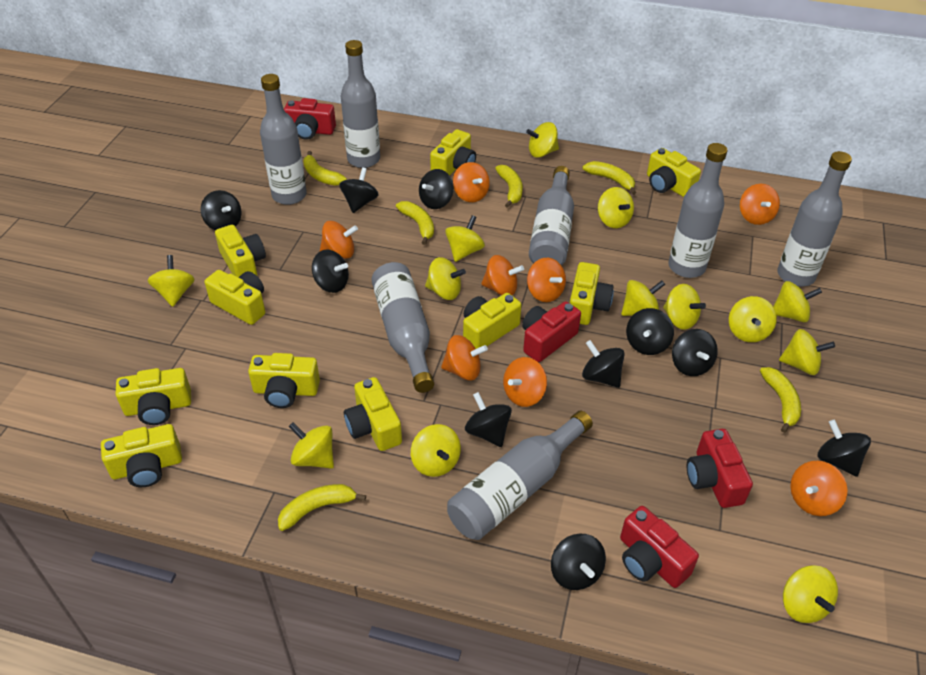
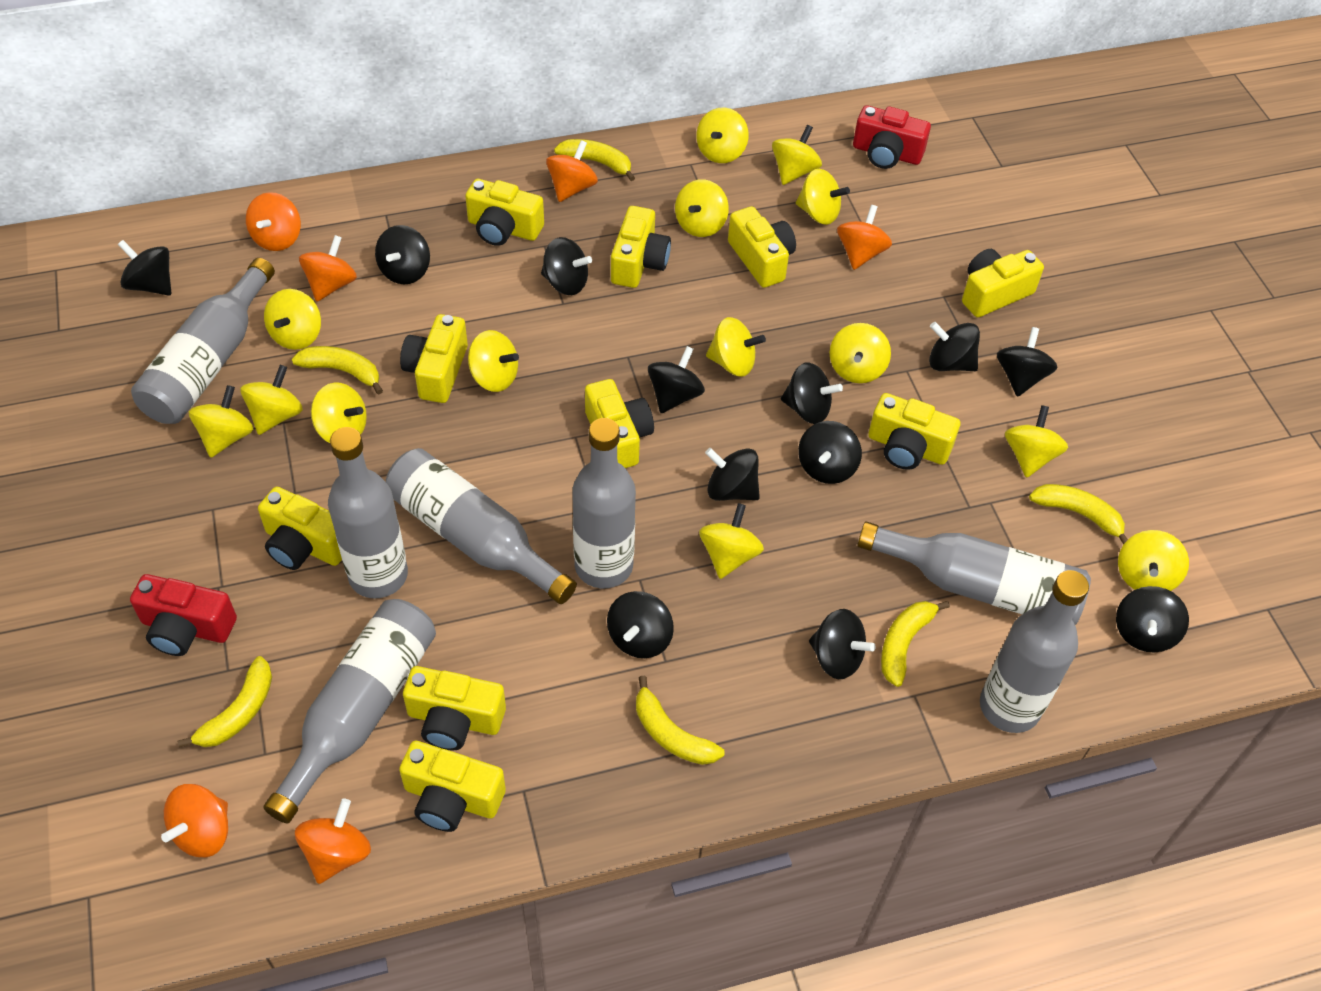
black spinning top: 10 -> 12
orange spinning top: 8 -> 6
red camera: 4 -> 2
yellow spinning top: 13 -> 14

